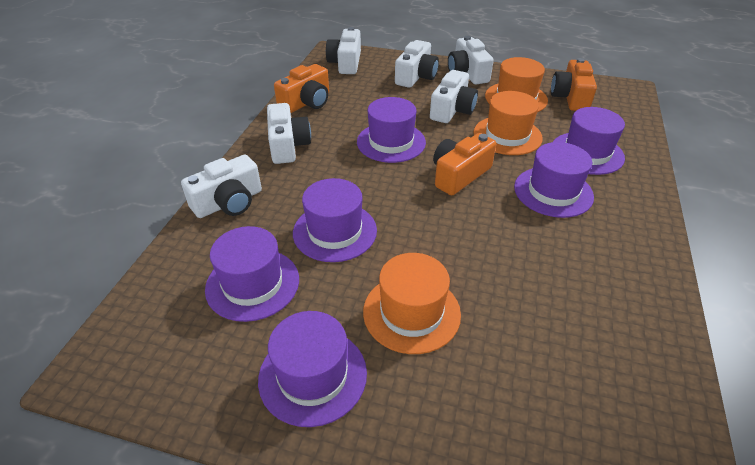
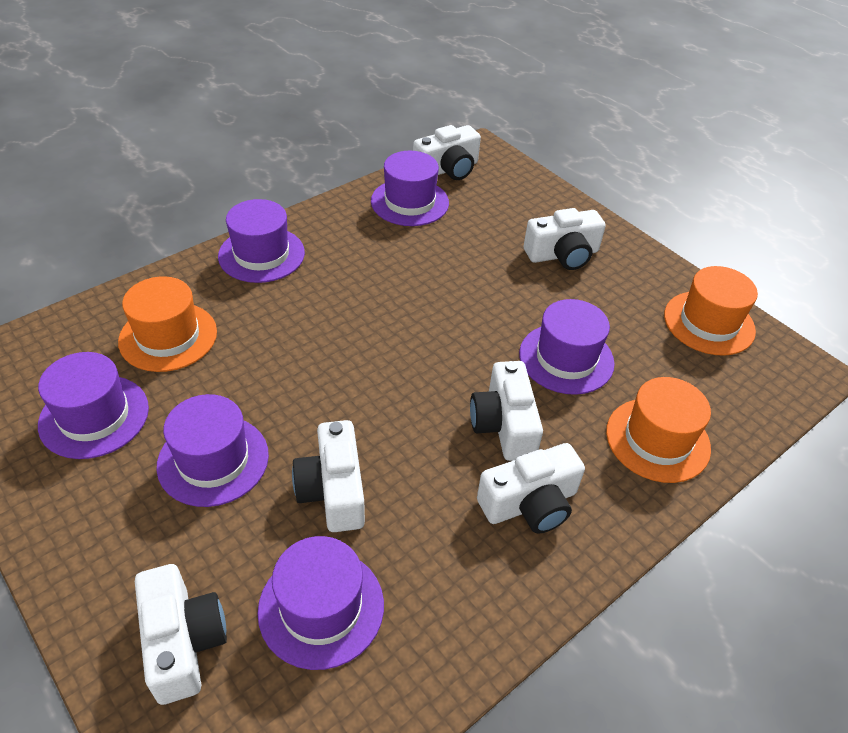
orange camera: 3 -> 0

